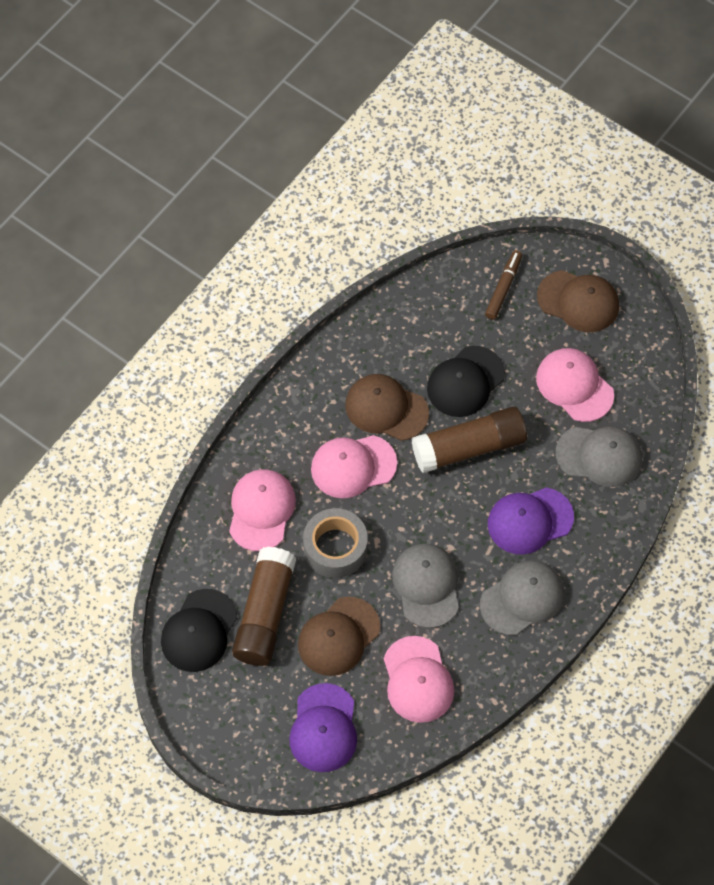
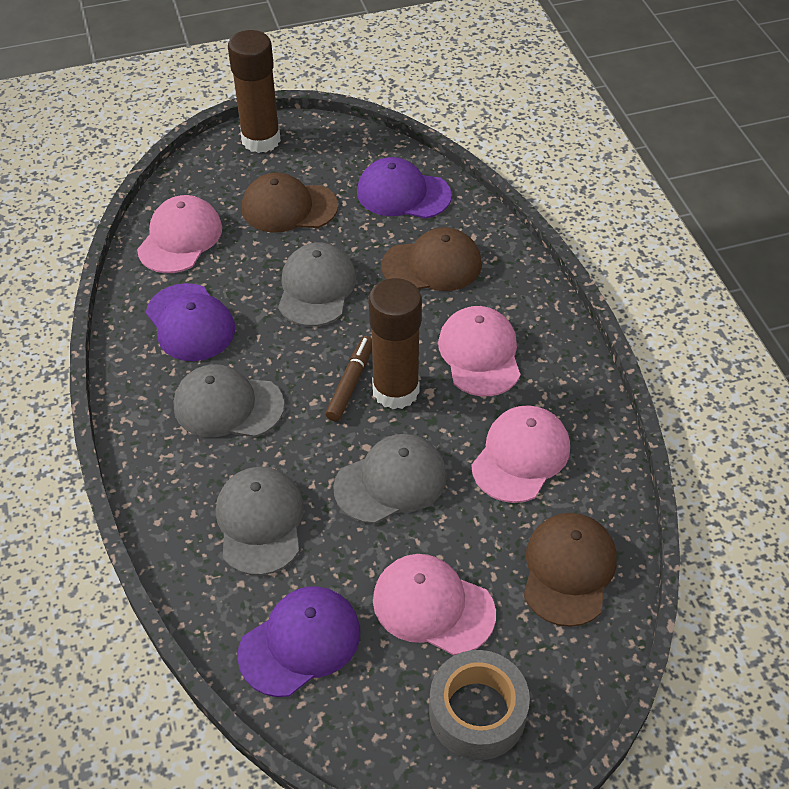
black cap: 2 -> 0
grey cap: 3 -> 4
purple cap: 2 -> 3

